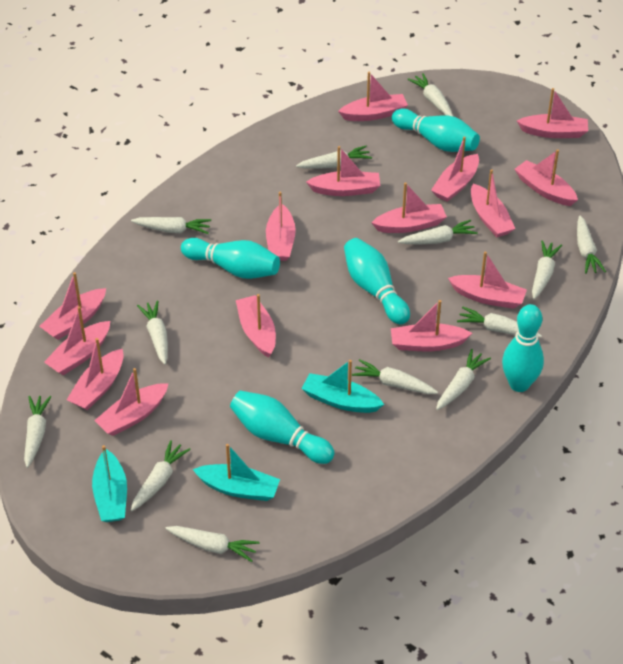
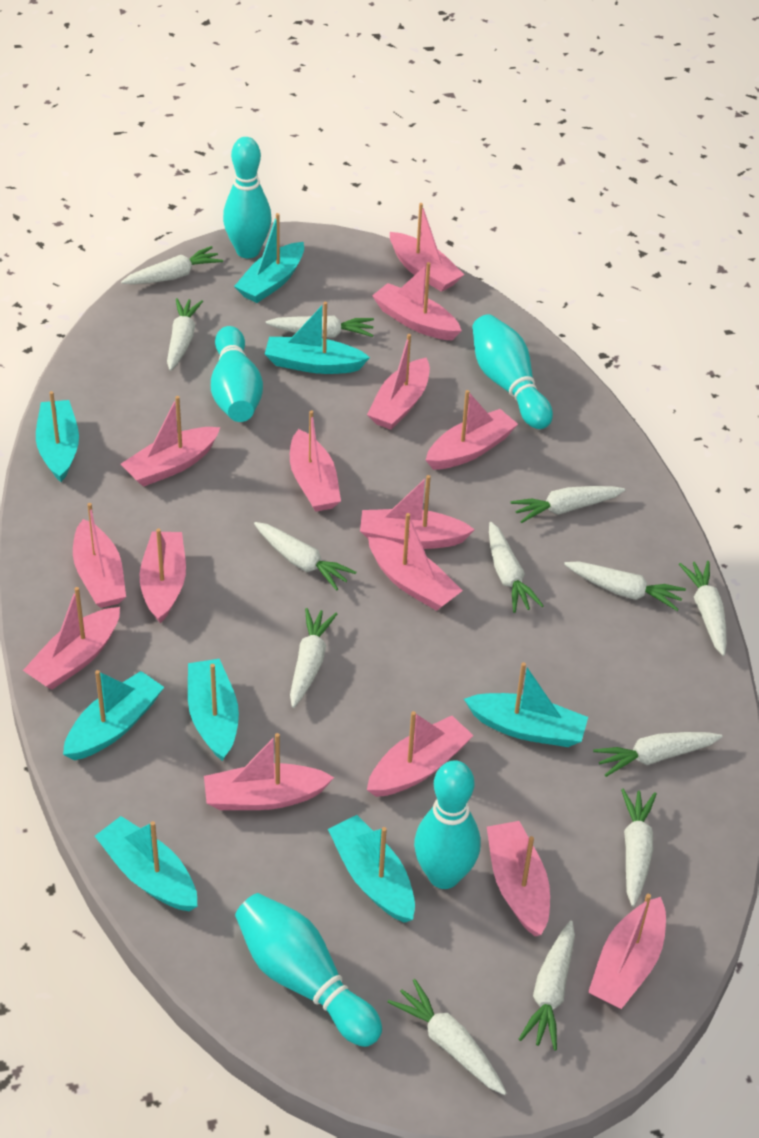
turquoise boat: 3 -> 8

